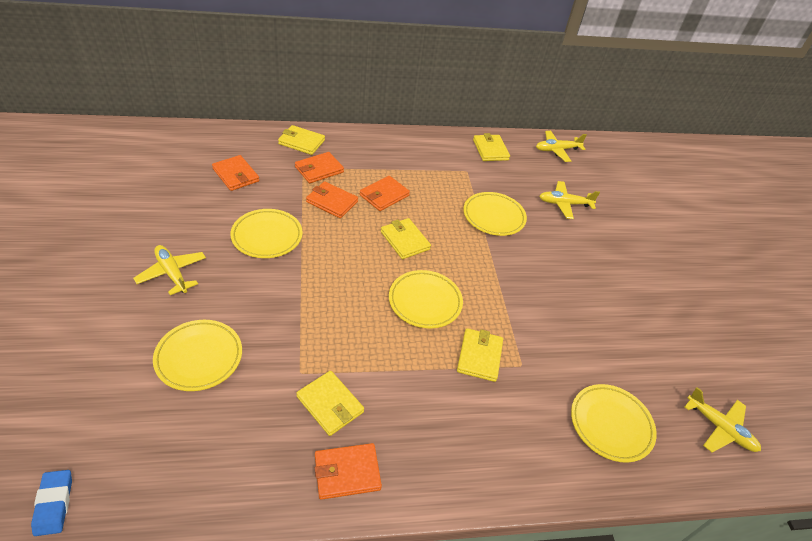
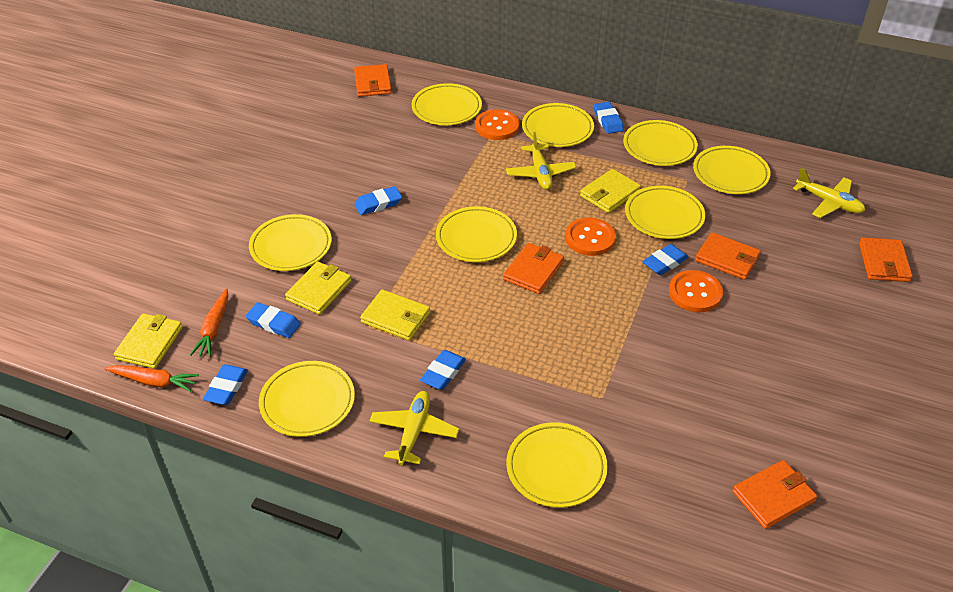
blue eraser: 1 -> 6
orange button: 0 -> 3
orange carrot: 0 -> 2
yellow plane: 4 -> 3
yellow plate: 5 -> 9
yellow wallet: 5 -> 4

